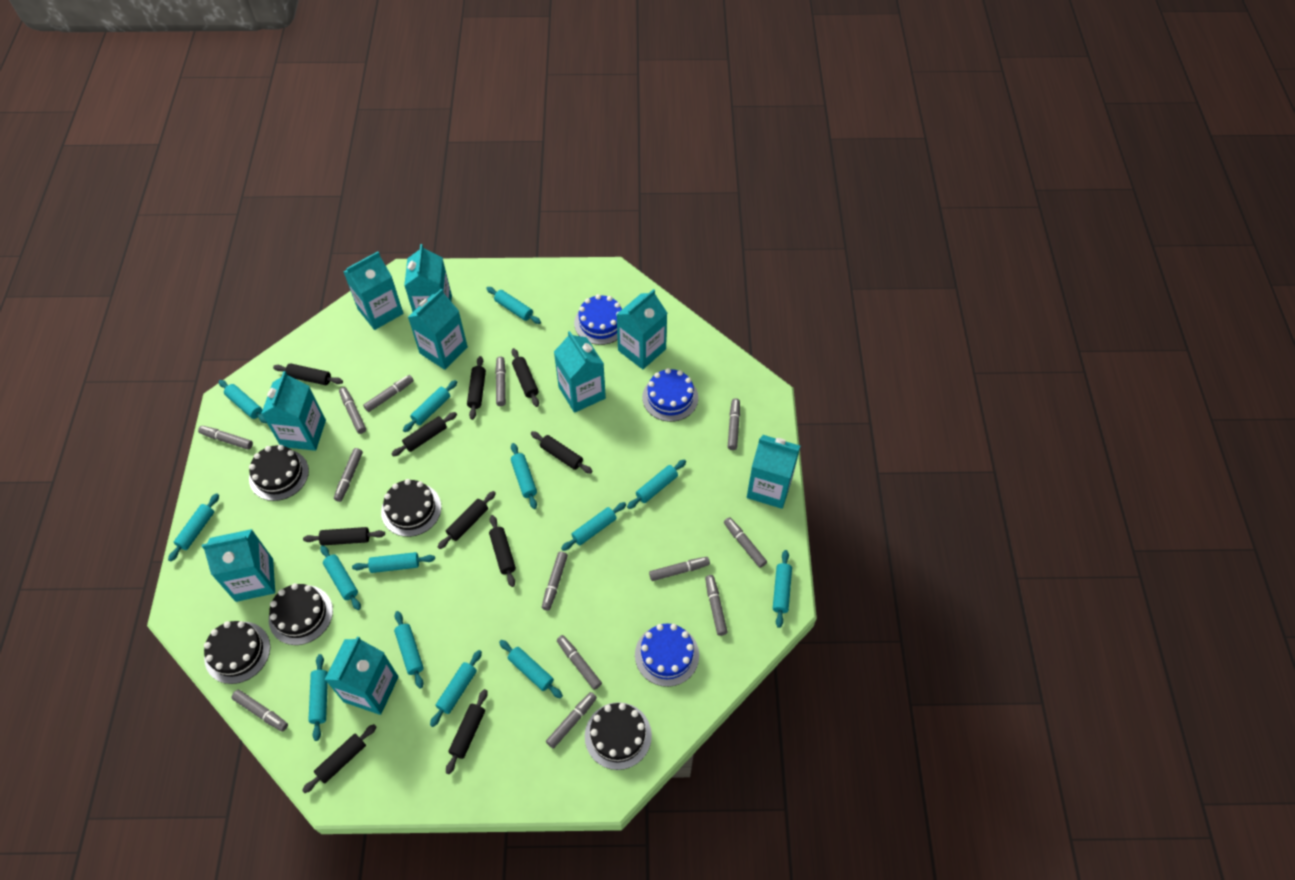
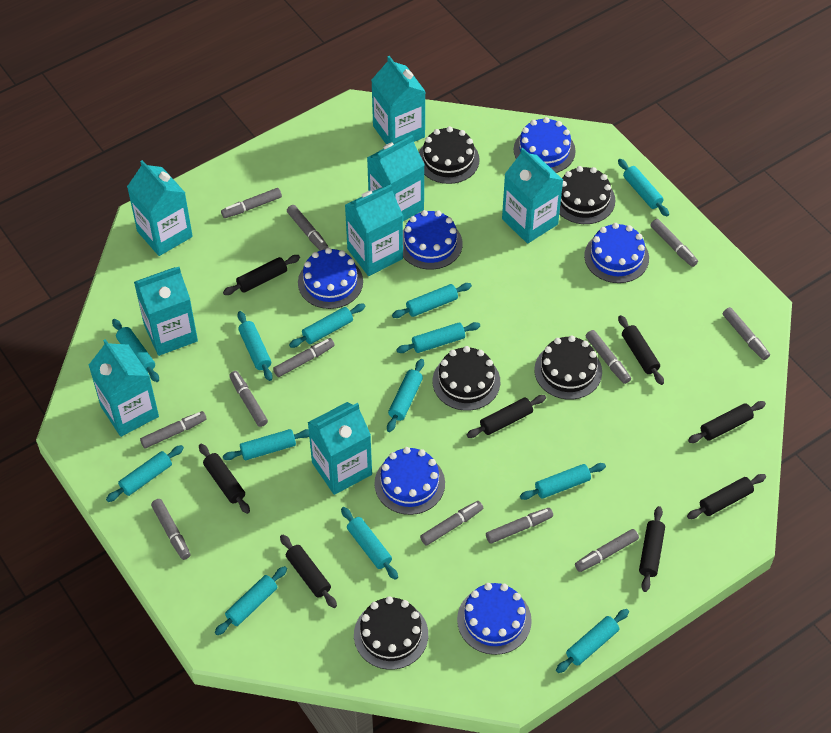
black rolling pin: 10 -> 8
blue cake: 3 -> 6
grey marker: 13 -> 12
turquoise carton: 9 -> 8
turquoise rolling pin: 14 -> 13

